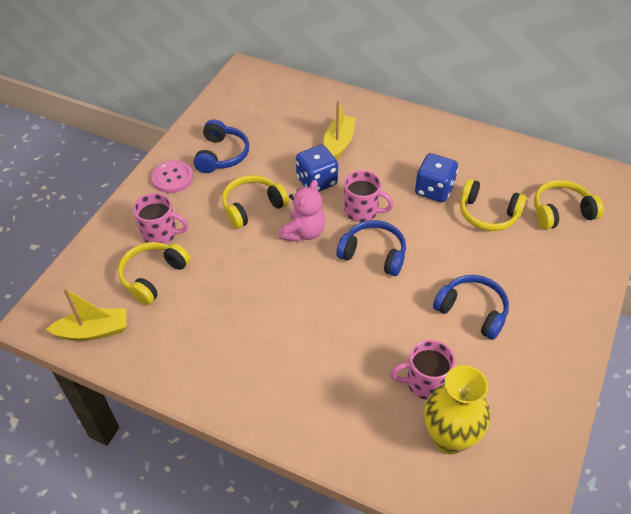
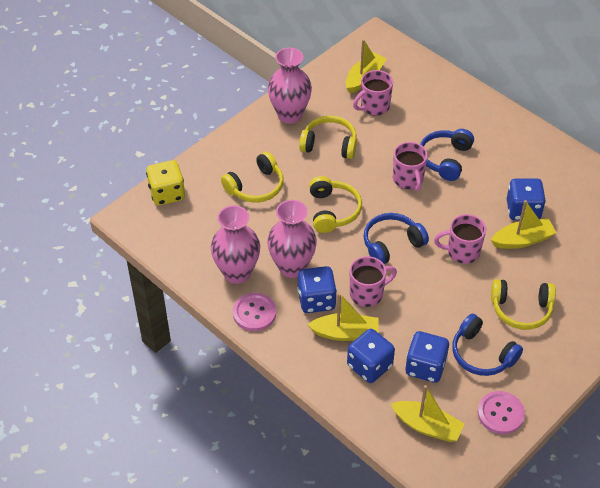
blue dice: 2 -> 4
pink button: 1 -> 2
pink mug: 3 -> 4
pink teddy bear: 1 -> 0
pink vase: 0 -> 3
yellow boat: 2 -> 4
yellow dice: 0 -> 1
yellow vase: 1 -> 0

